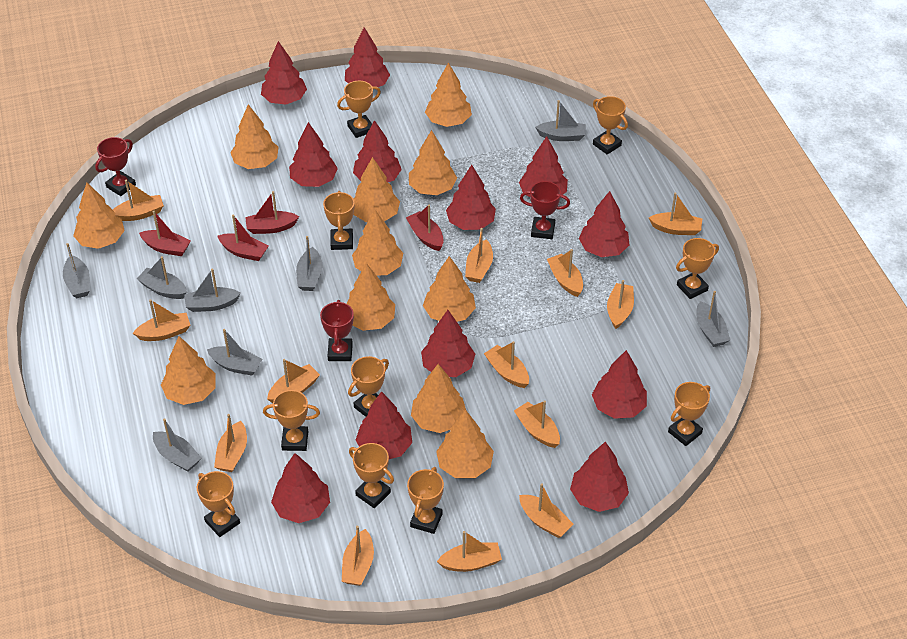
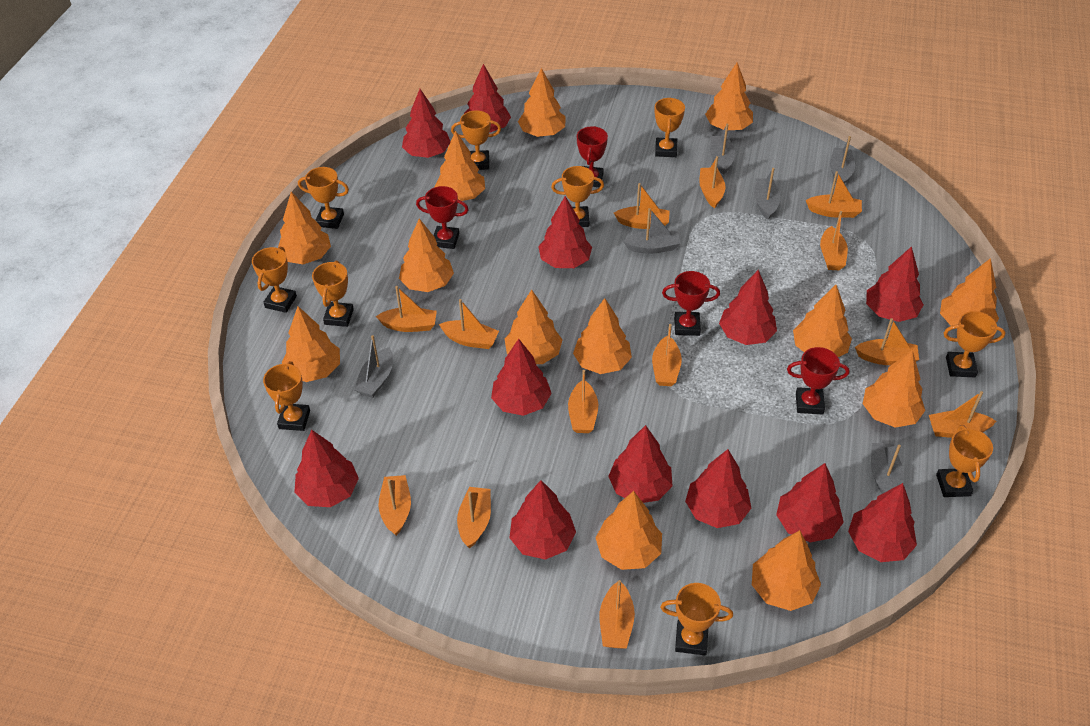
grey boat: 8 -> 6
orange tree: 11 -> 13
red boat: 4 -> 0
red trophy: 3 -> 4

